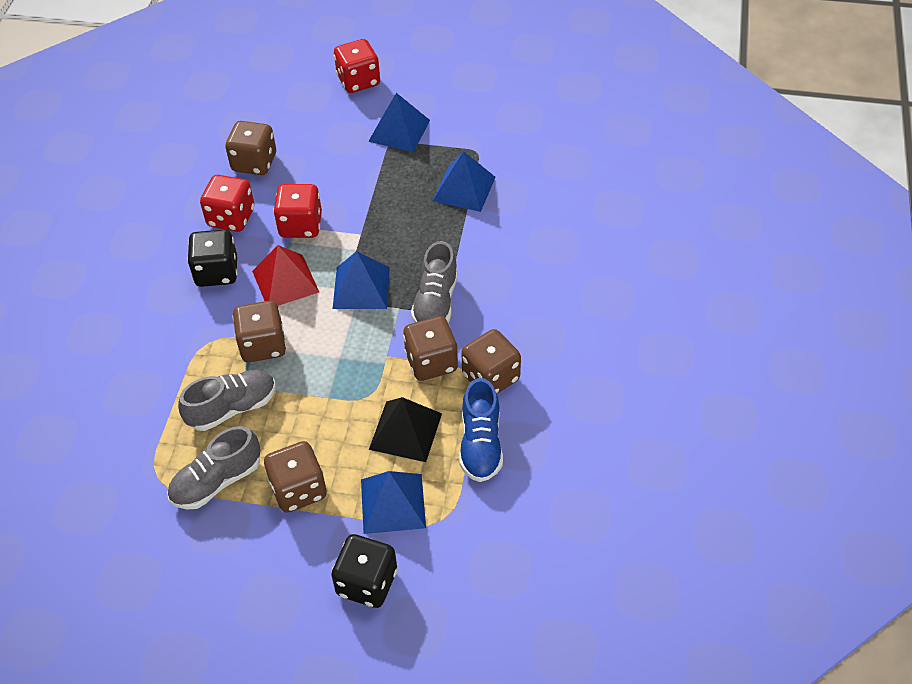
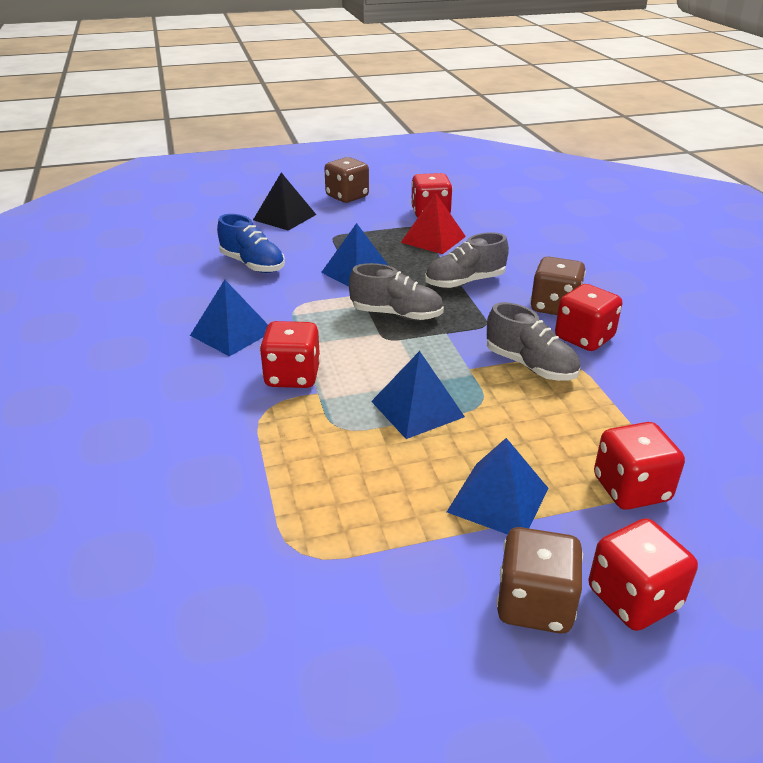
black dice: 2 -> 0
brown dice: 5 -> 3
red dice: 3 -> 5

